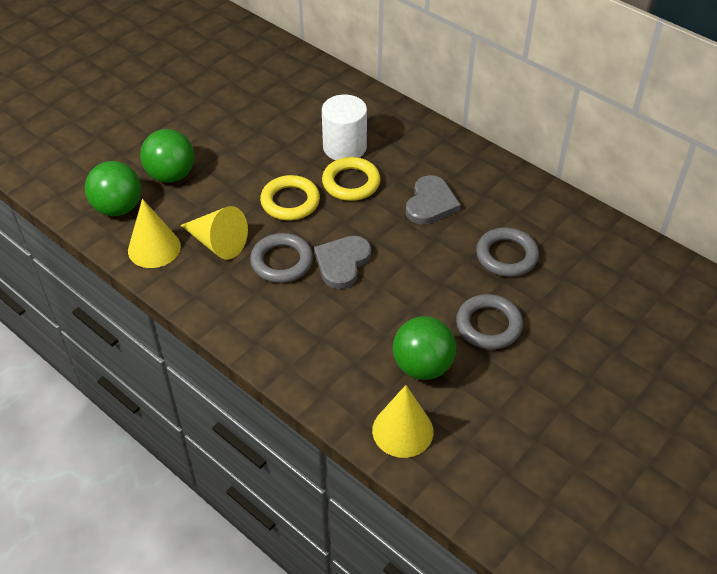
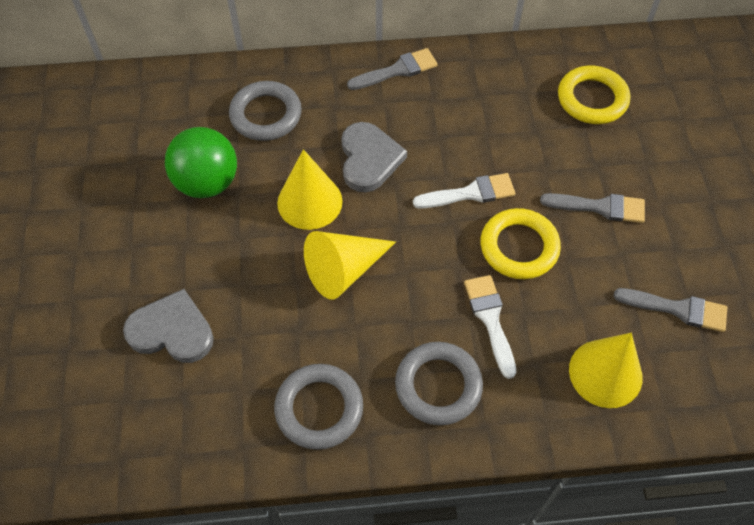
green ball: 3 -> 1
grey brush: 0 -> 3
white brush: 0 -> 2
white cylinder: 1 -> 0

